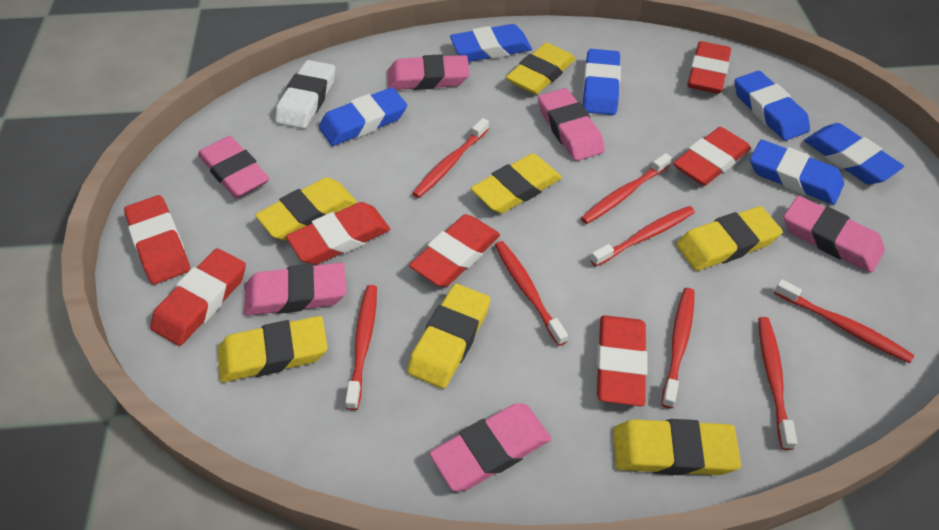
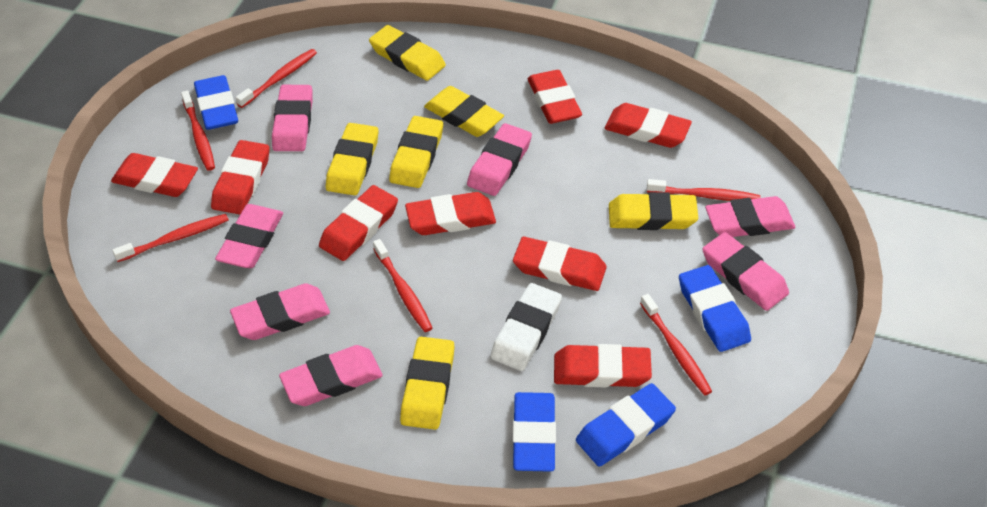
blue eraser: 6 -> 4
pink eraser: 6 -> 7
red eraser: 7 -> 8
red toothbrush: 8 -> 6
yellow eraser: 7 -> 6

